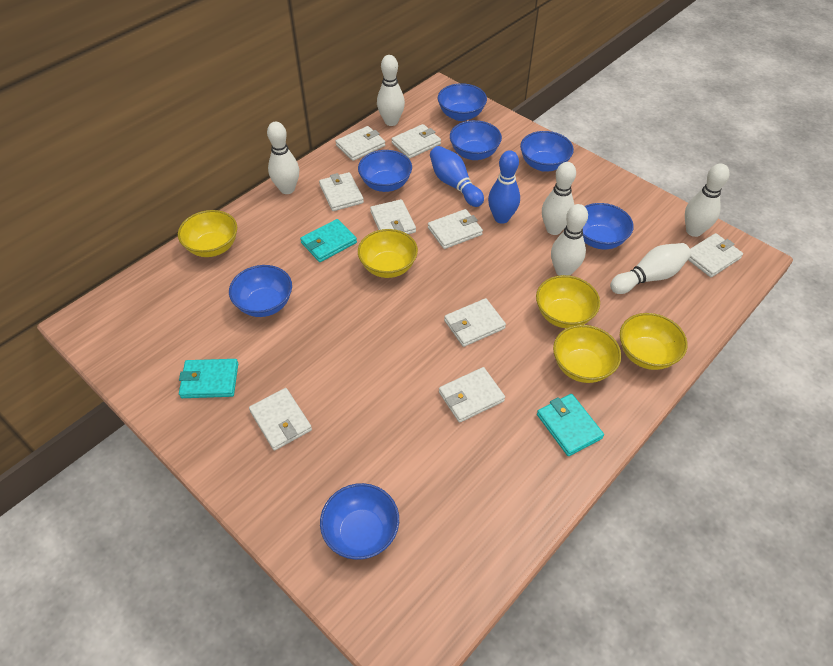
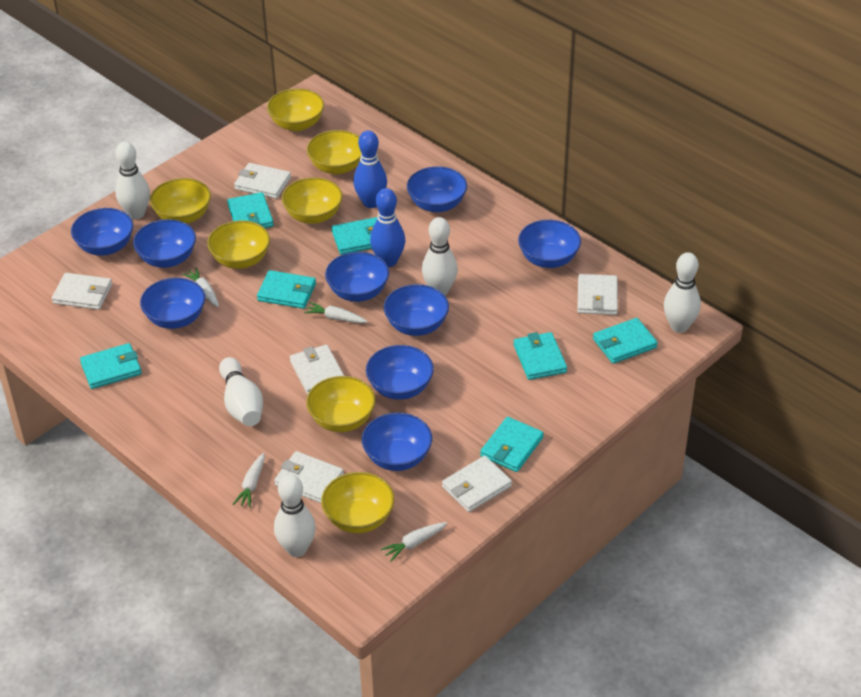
blue bowl: 7 -> 9
turquoise wallet: 3 -> 7
white bowling pin: 6 -> 5
white carrot: 0 -> 4
white wallet: 9 -> 6
yellow bowl: 5 -> 7

